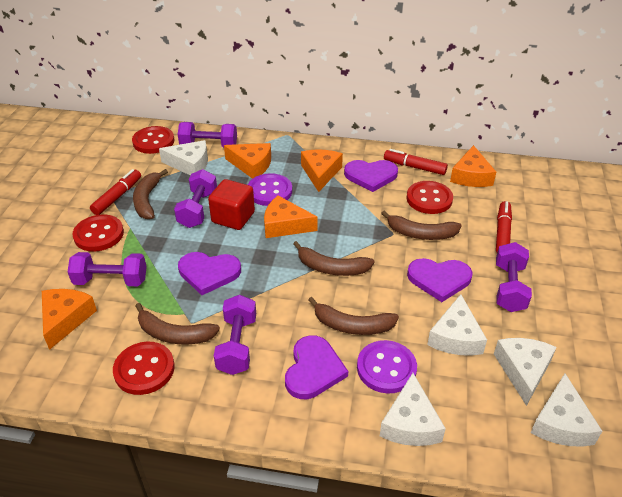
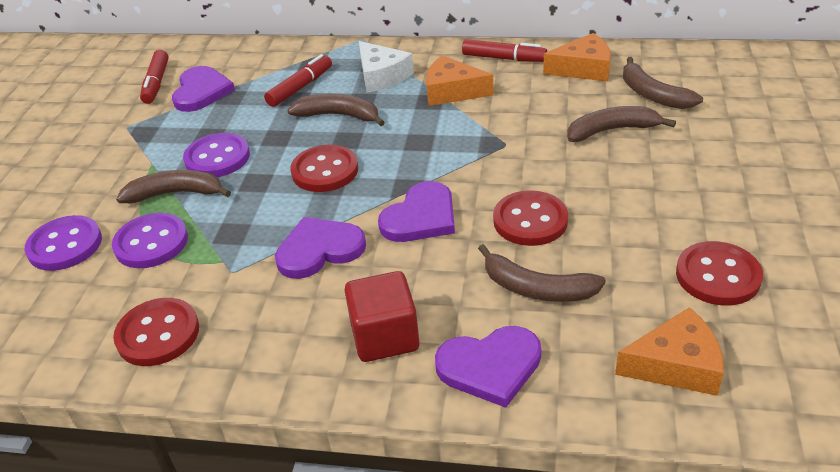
orange cheese: 5 -> 3
purple button: 2 -> 3
purple dumbbell: 5 -> 0
white cheese: 5 -> 1

